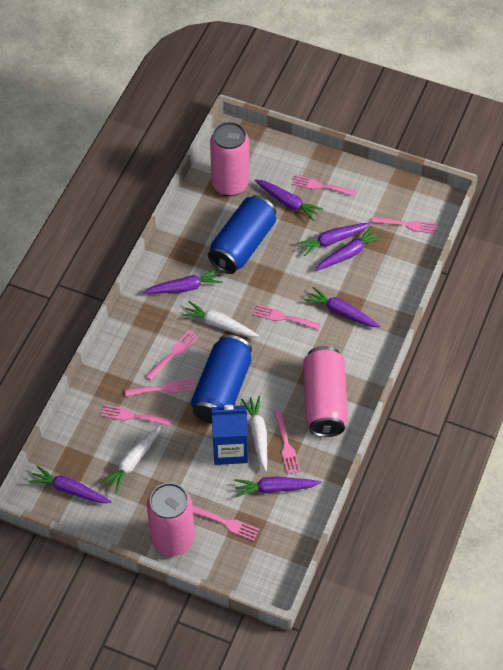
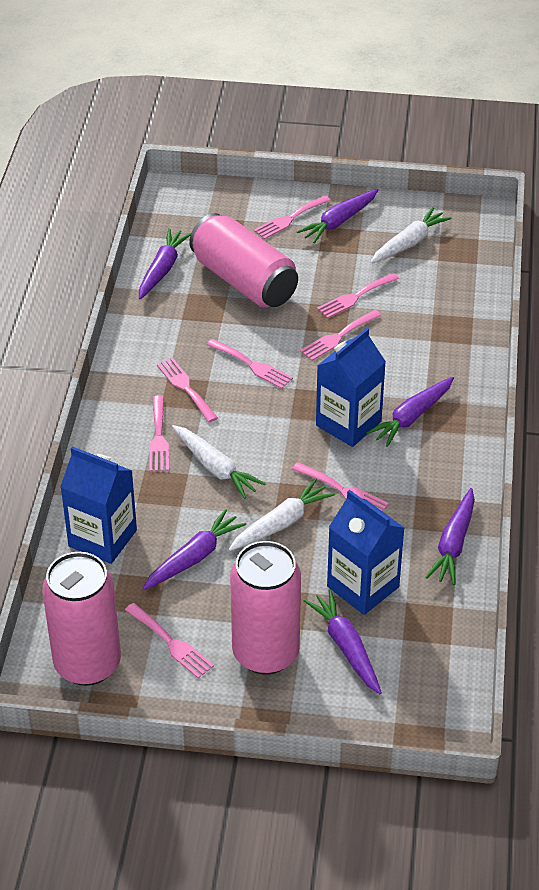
blue can: 2 -> 0
blue carton: 1 -> 3
purple carrot: 7 -> 6

